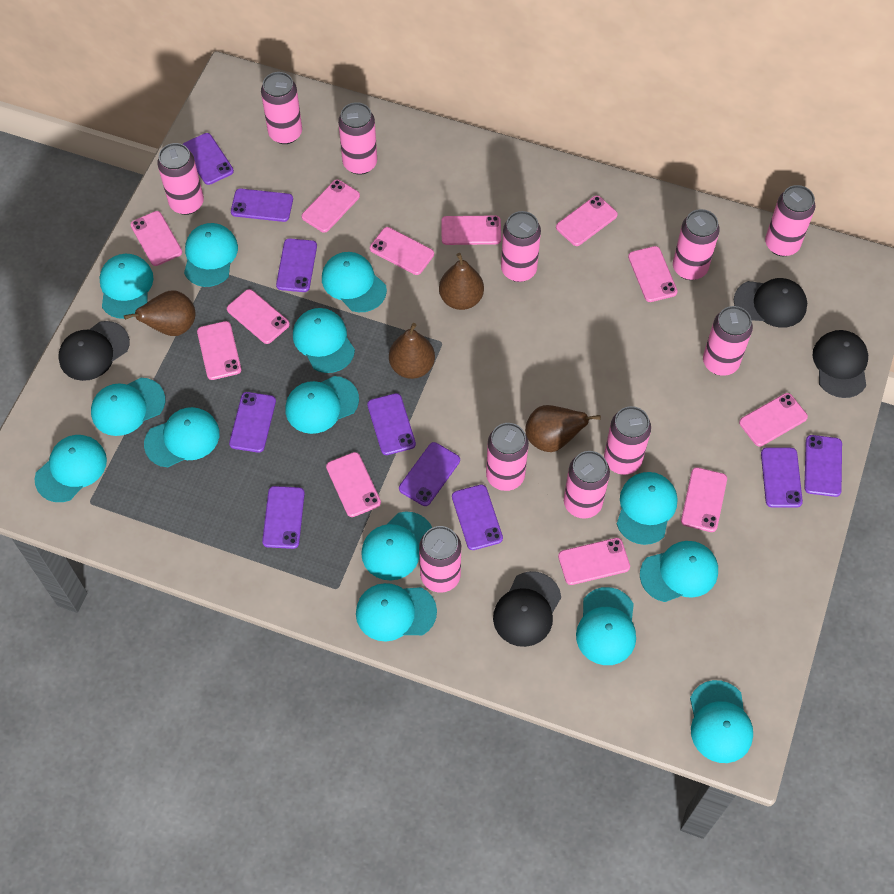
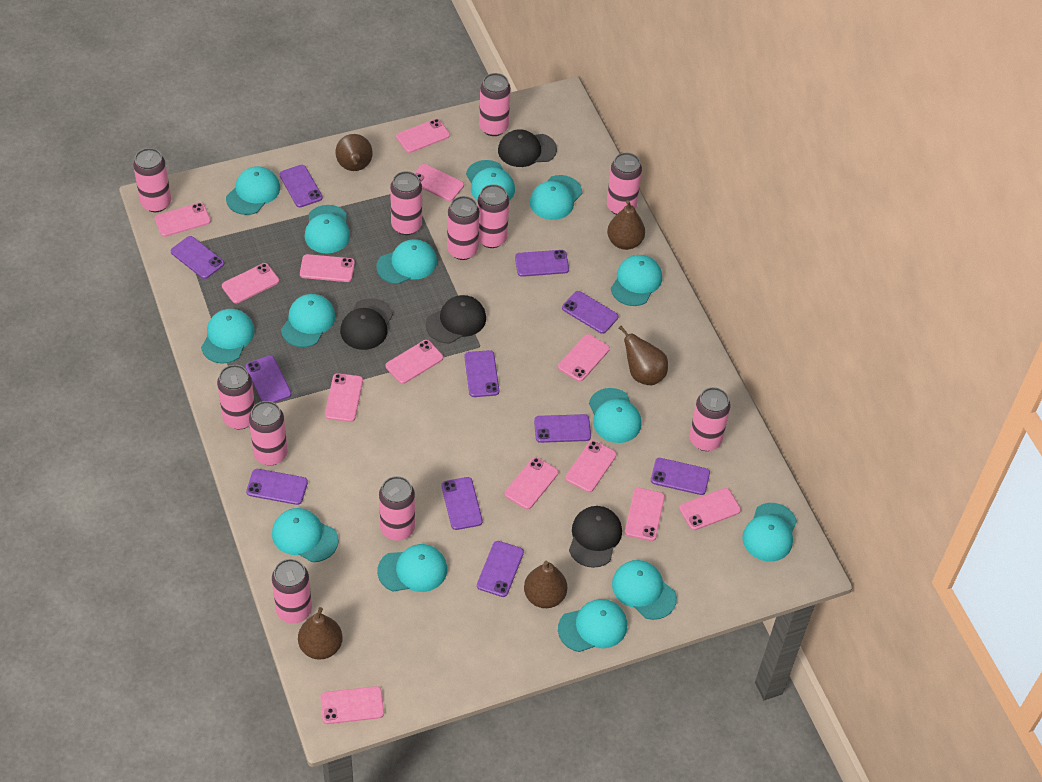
brown pear: 4 -> 5
pink phone: 12 -> 13
purple phone: 10 -> 11

